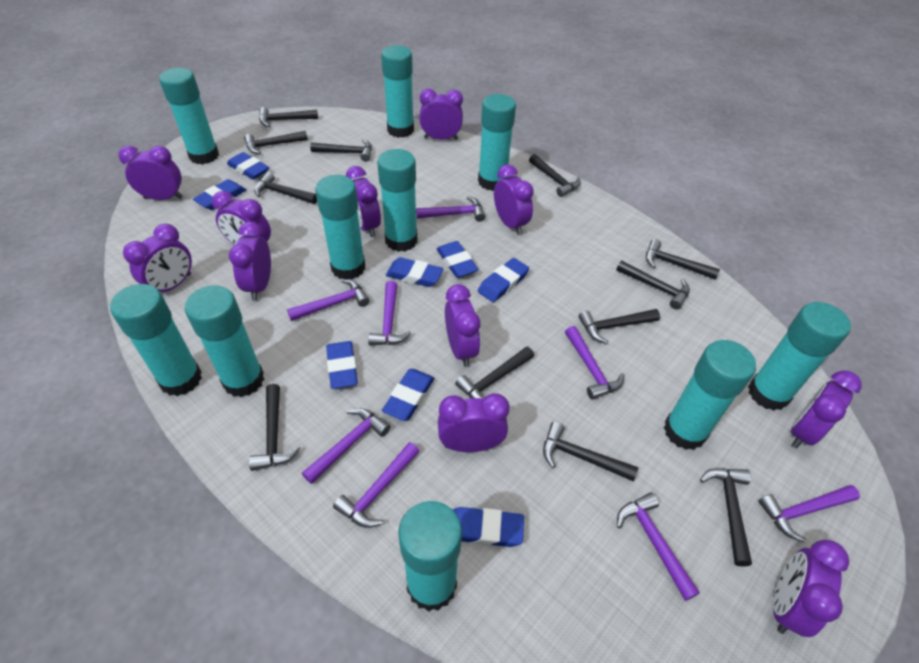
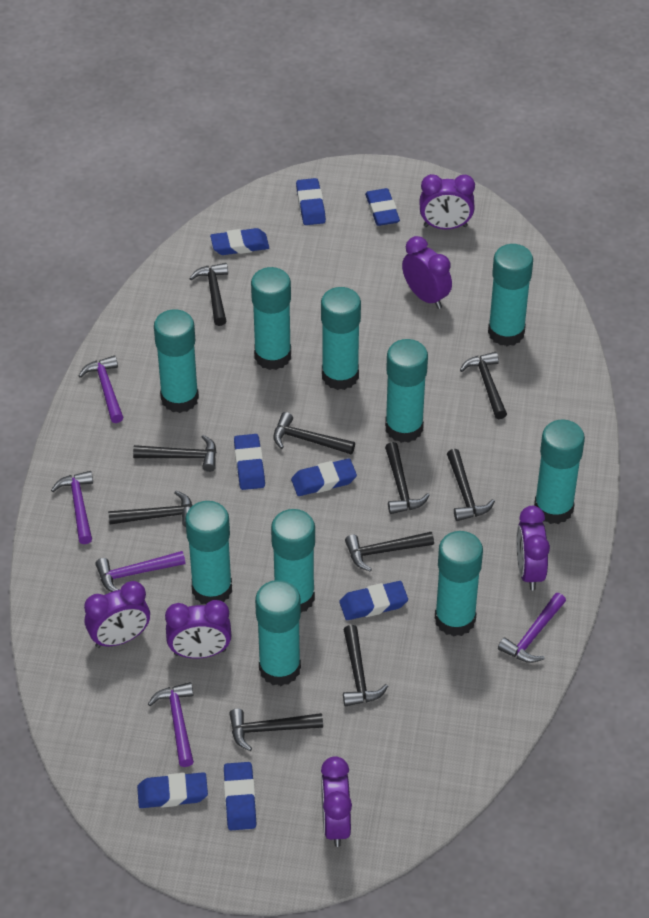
black hammer: 12 -> 10
purple clock: 11 -> 6
purple hammer: 8 -> 5

